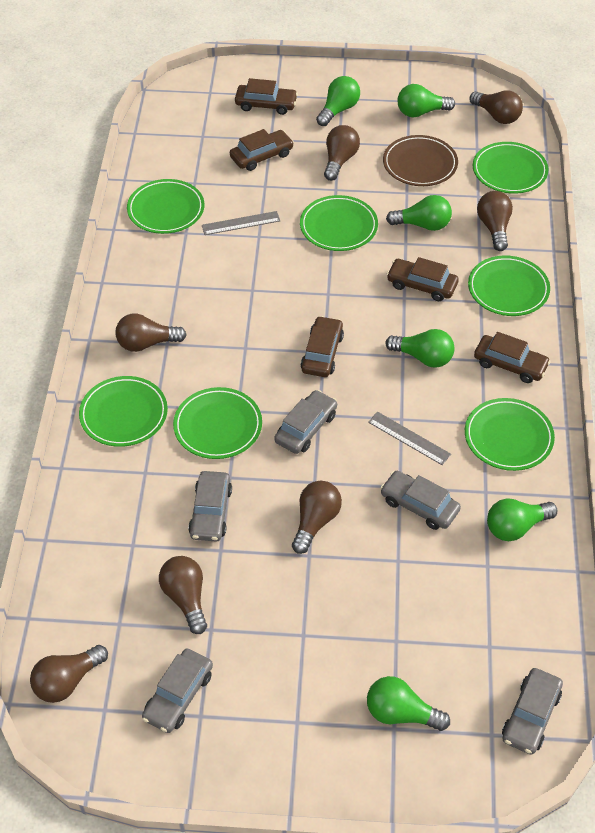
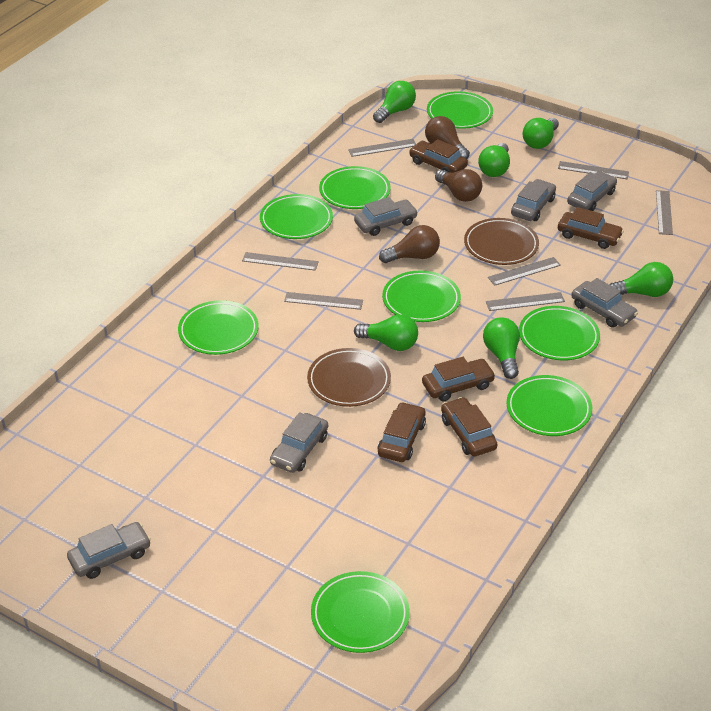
brown light bulb: 7 -> 3
brown plate: 1 -> 2
green plate: 7 -> 8
grey car: 5 -> 6
grey ruler: 2 -> 7

